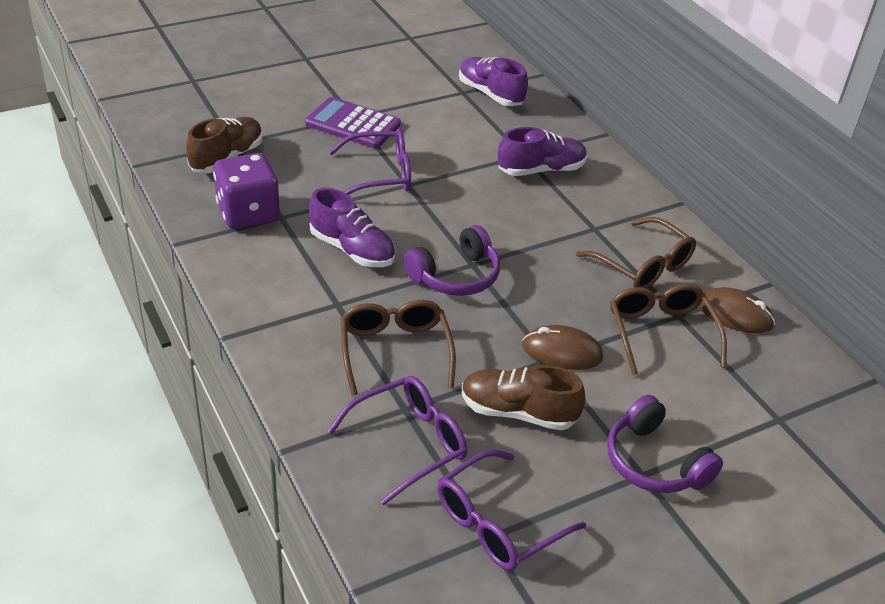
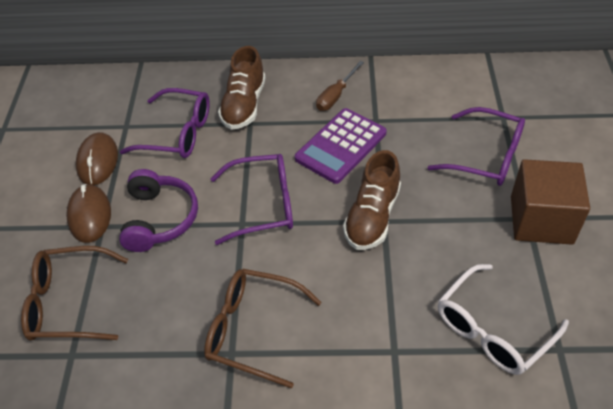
brown cube: 0 -> 1
brown glasses: 3 -> 2
brown screwdriver: 0 -> 1
purple dice: 1 -> 0
purple headphones: 2 -> 1
purple shoe: 3 -> 0
white glasses: 0 -> 1

